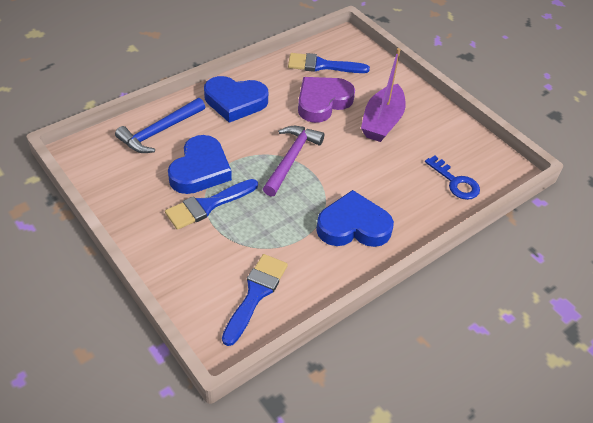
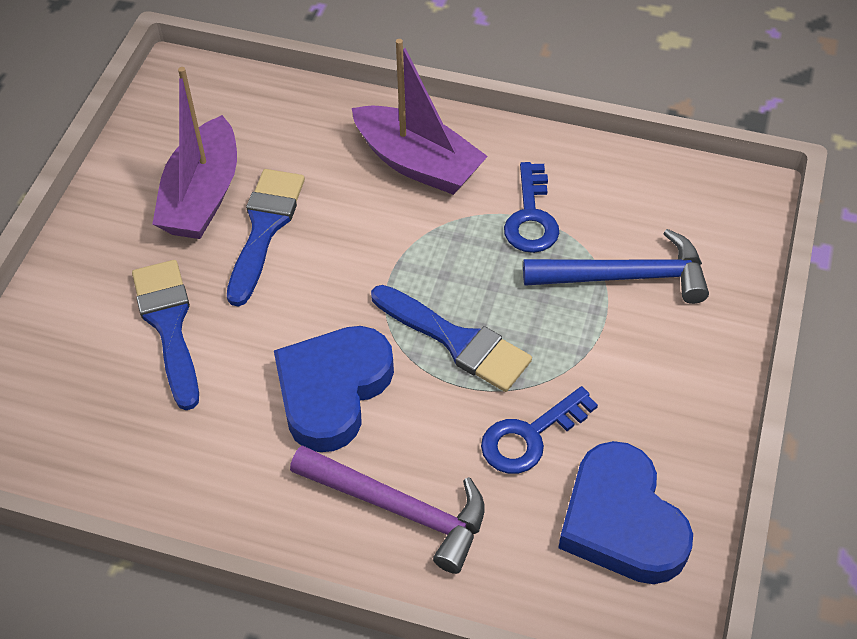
blue heart: 3 -> 2
blue key: 1 -> 2
purple boat: 1 -> 2
purple heart: 1 -> 0

